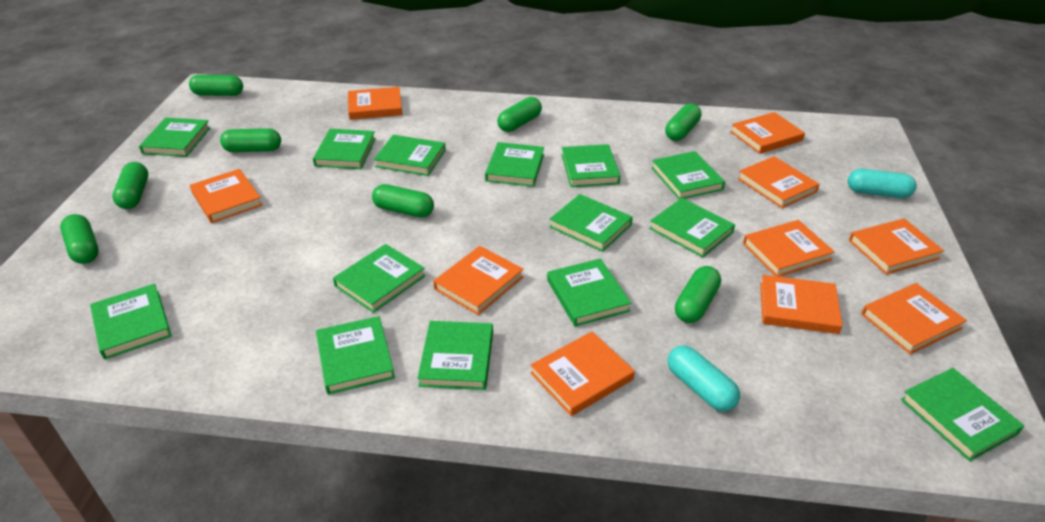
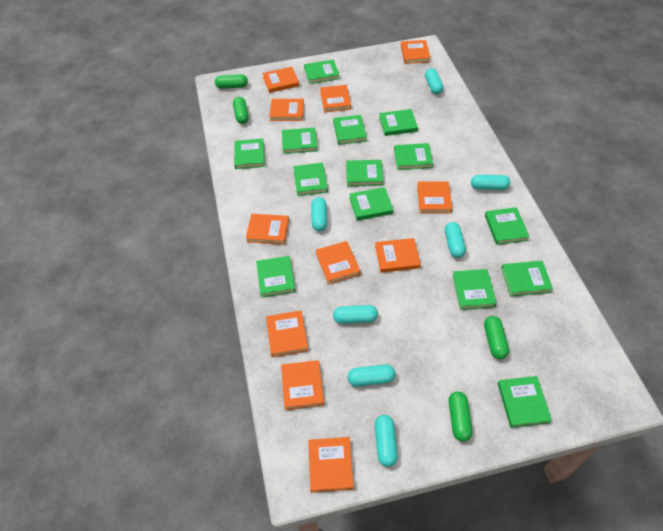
green capsule: 8 -> 4
orange book: 10 -> 11
turquoise capsule: 2 -> 7

